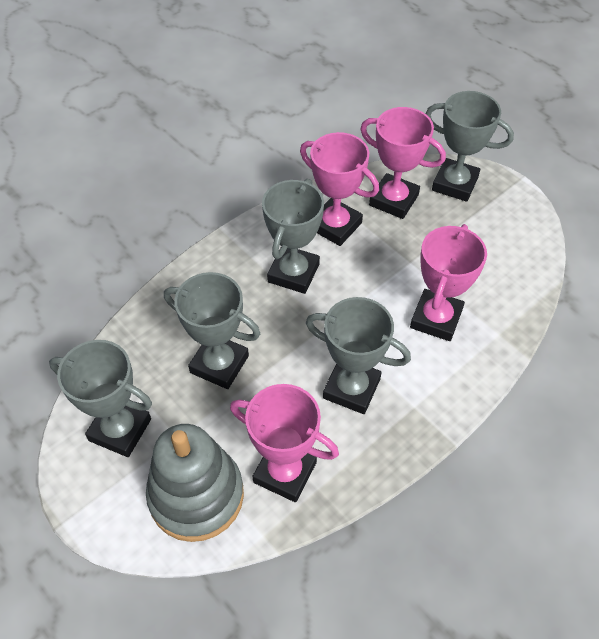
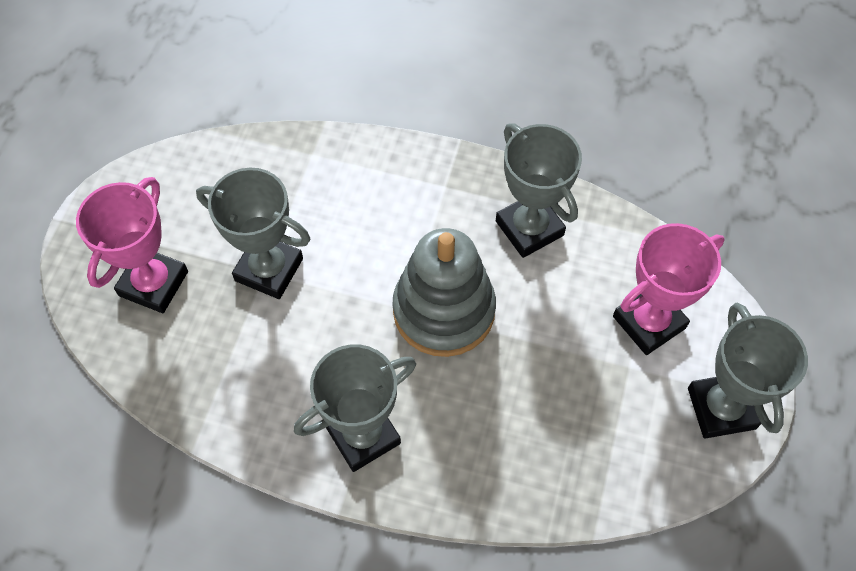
grey trophy: 5 -> 4
pink trophy: 4 -> 2

